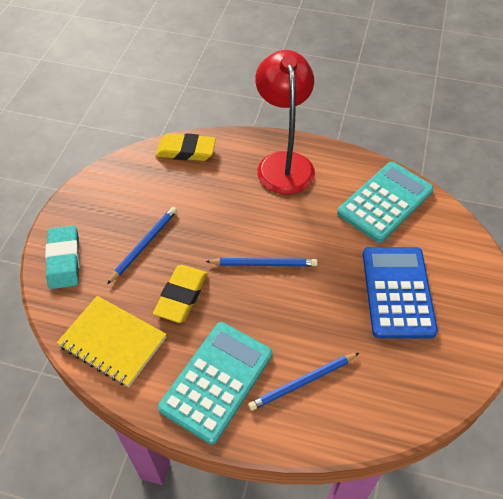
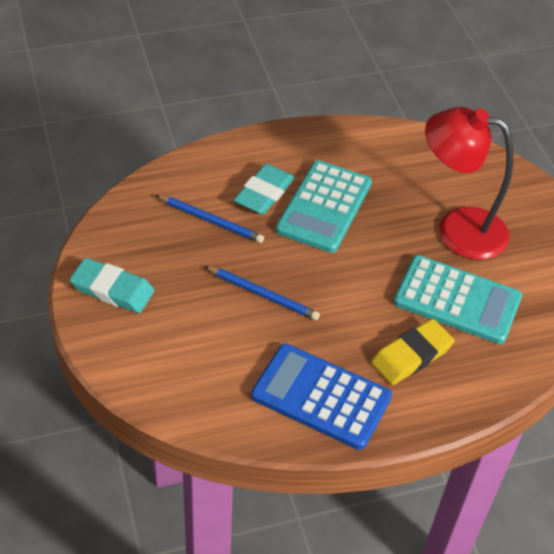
blue pencil: 3 -> 2
turquoise eraser: 1 -> 2
yellow eraser: 2 -> 1
yellow notebook: 1 -> 0

